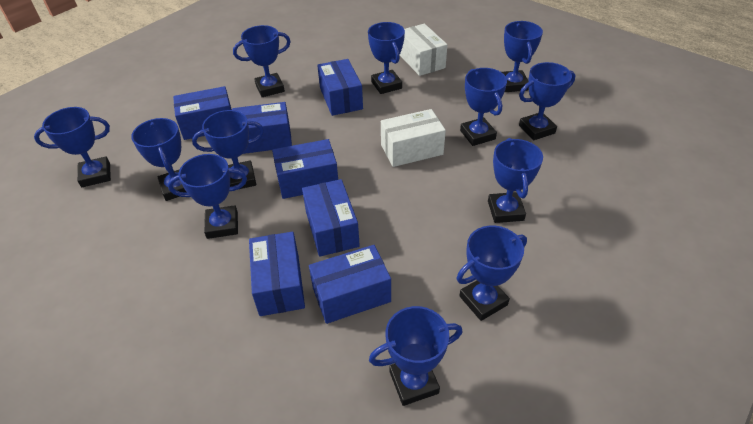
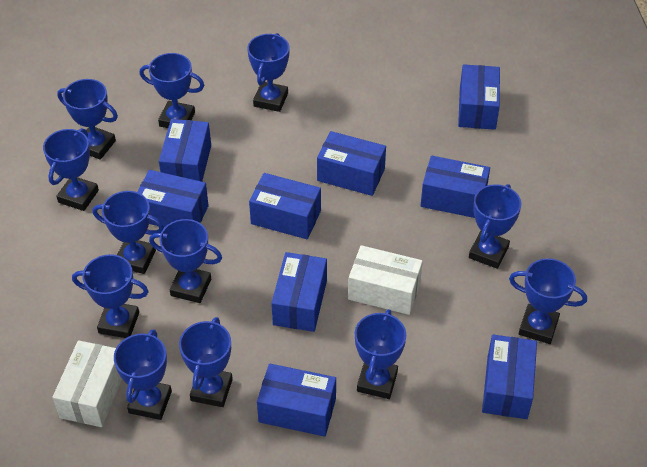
blue box: 7 -> 9

